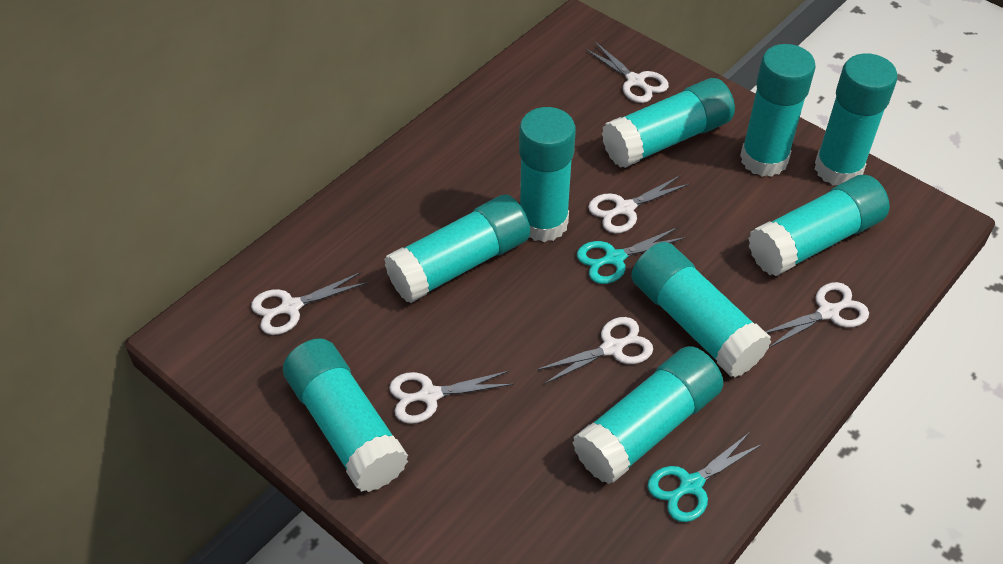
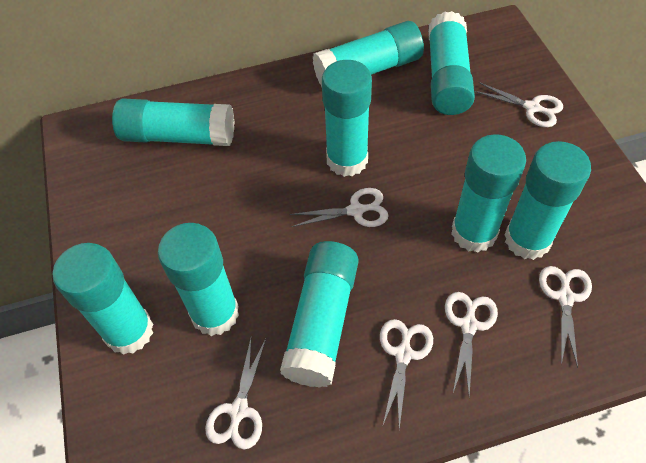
turquoise scissors: 2 -> 0

